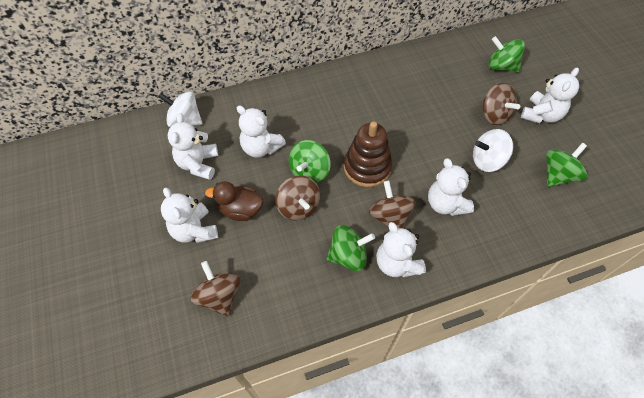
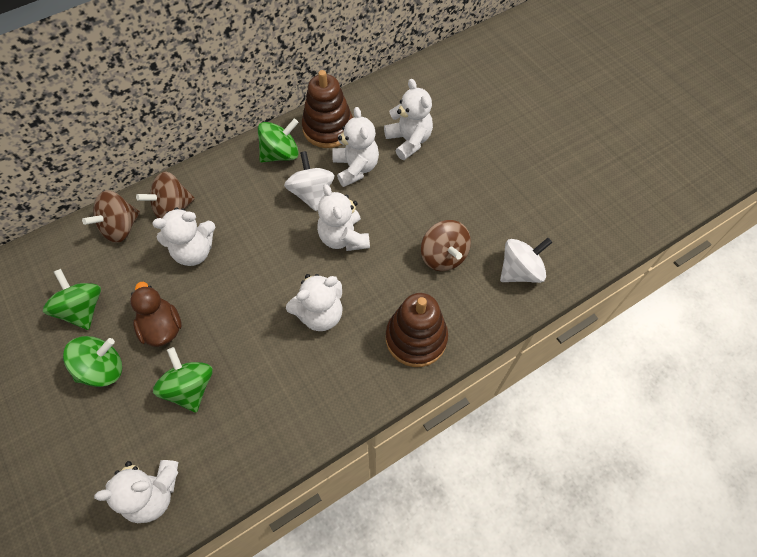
brown spinning top: 4 -> 3
brown stacking toy: 1 -> 2

